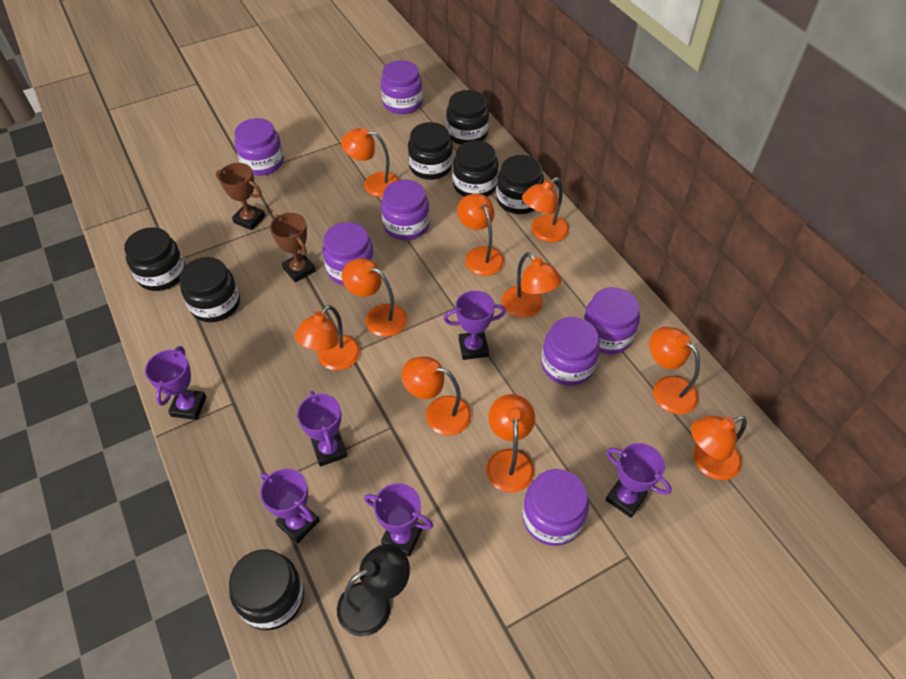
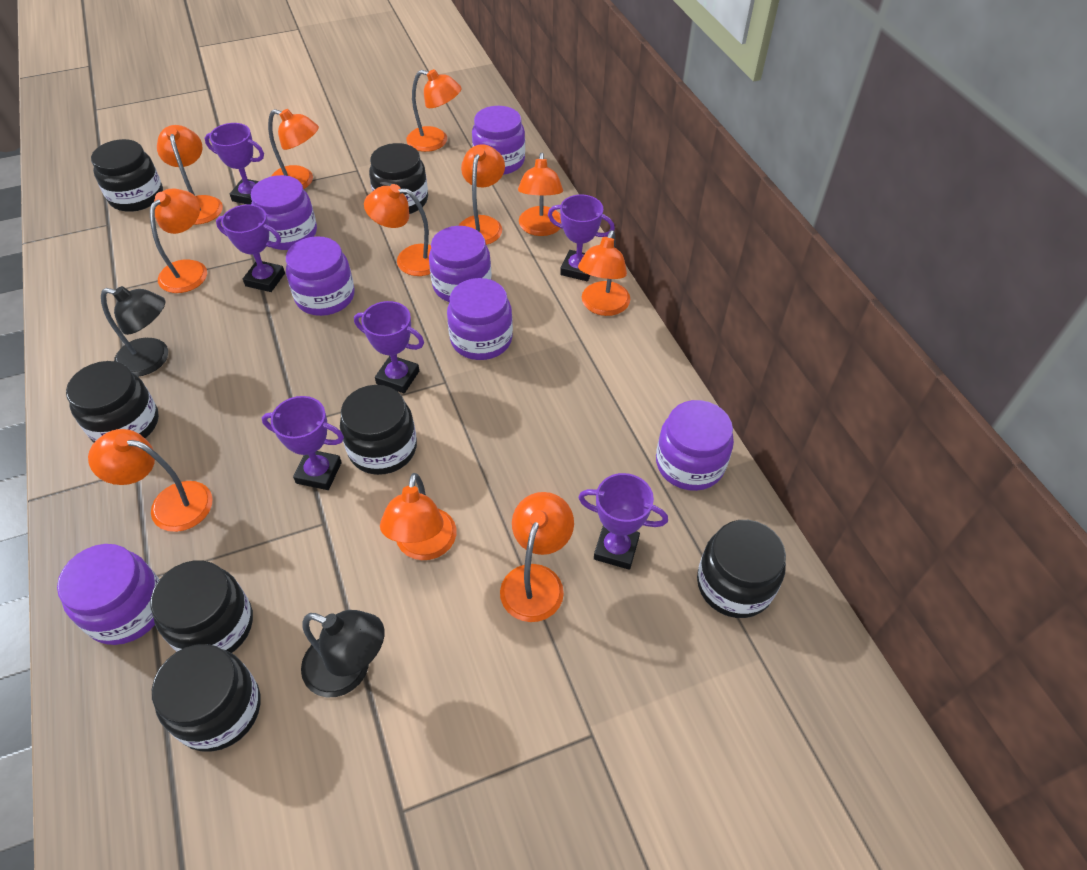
black lamp: 1 -> 2
brown trophy: 2 -> 0
orange lamp: 10 -> 11

